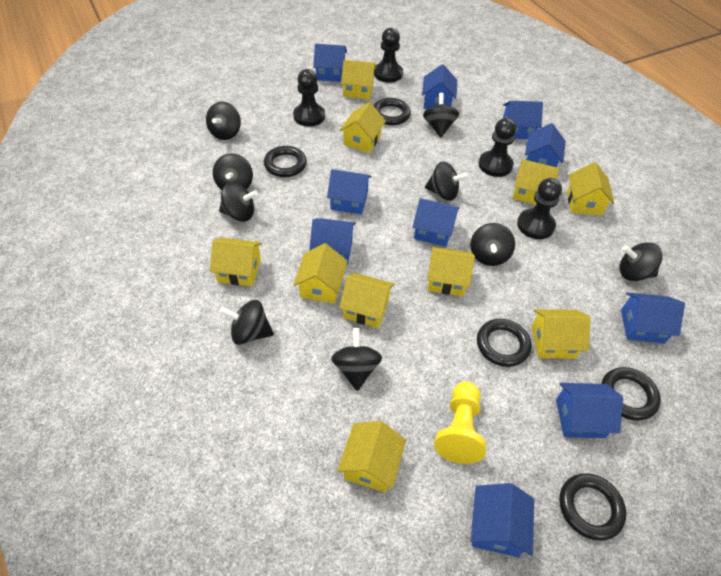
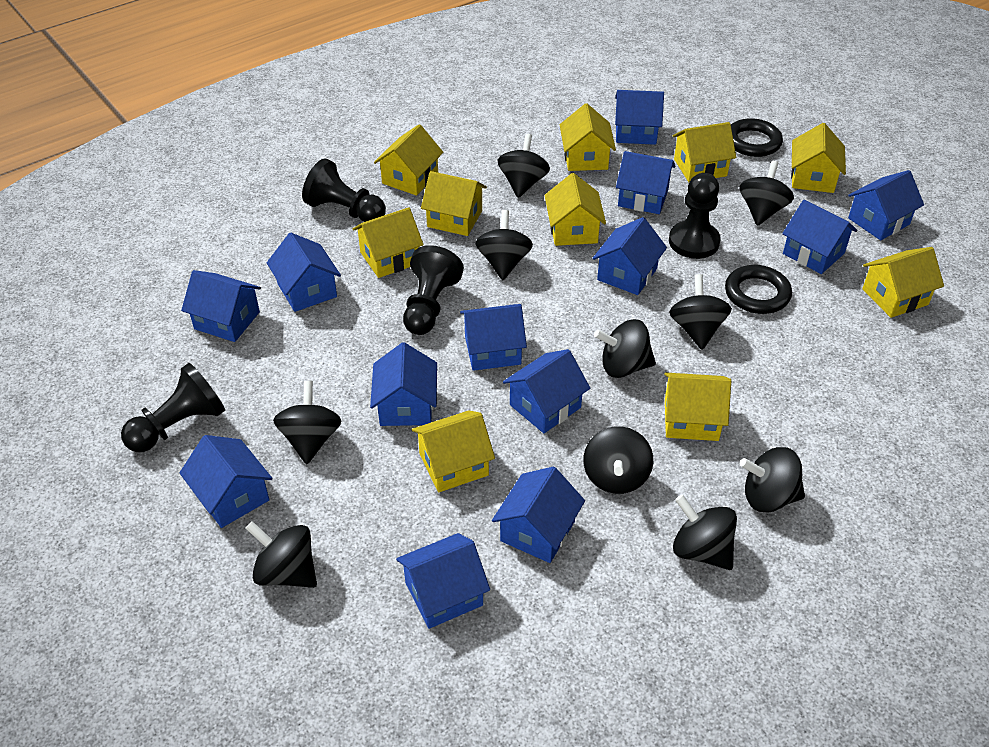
black ring: 5 -> 2
black spinning top: 9 -> 10
blue house: 10 -> 13
yellow pawn: 1 -> 0

